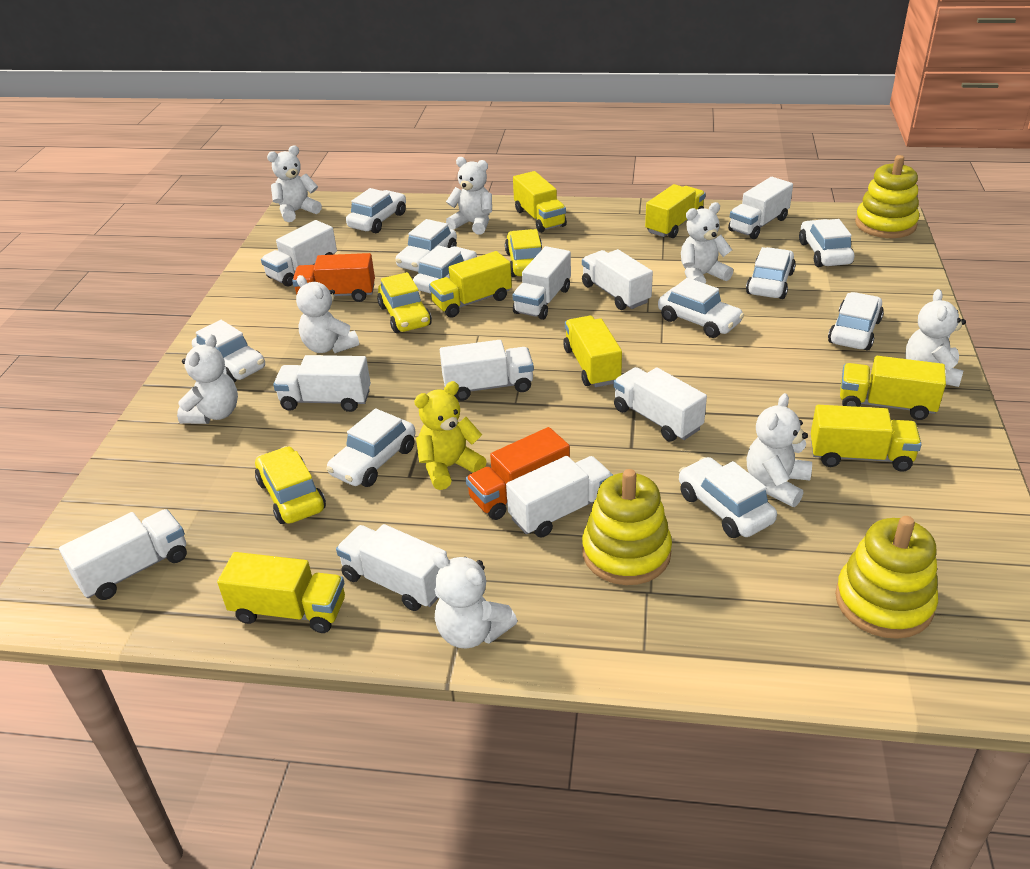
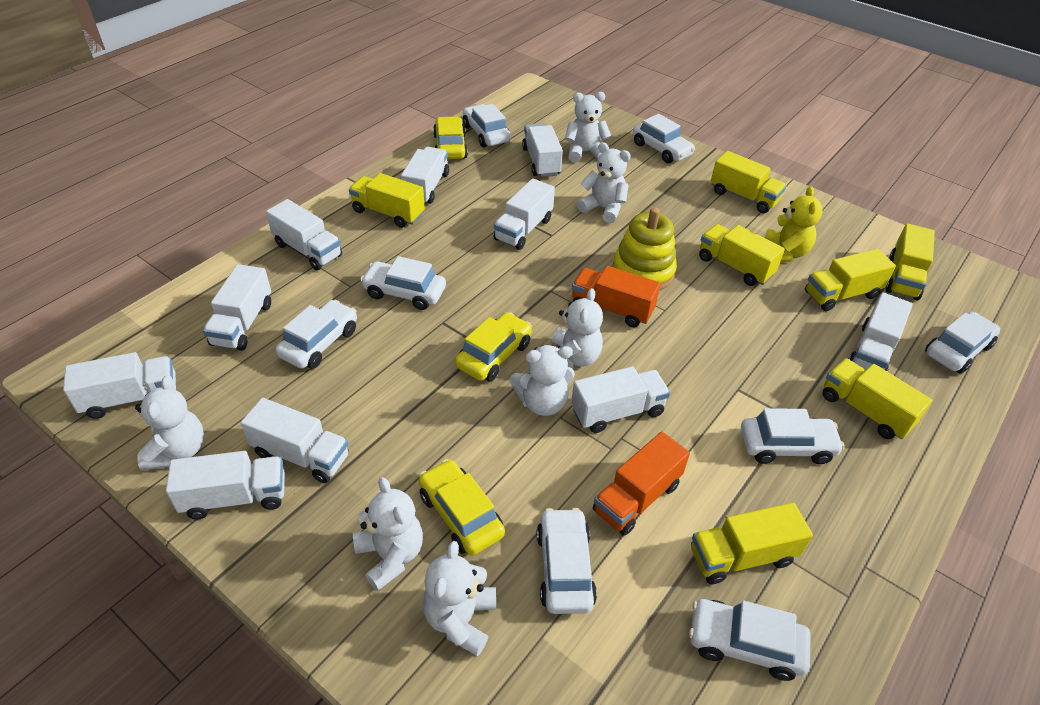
white car: 10 -> 8
white teddy bear: 8 -> 7
yellow stacking toy: 3 -> 1

